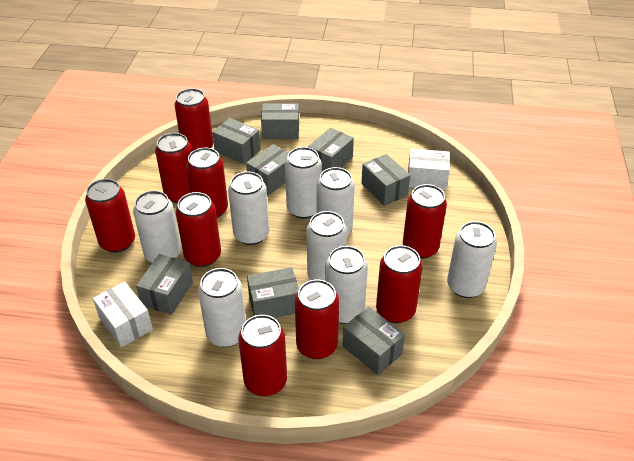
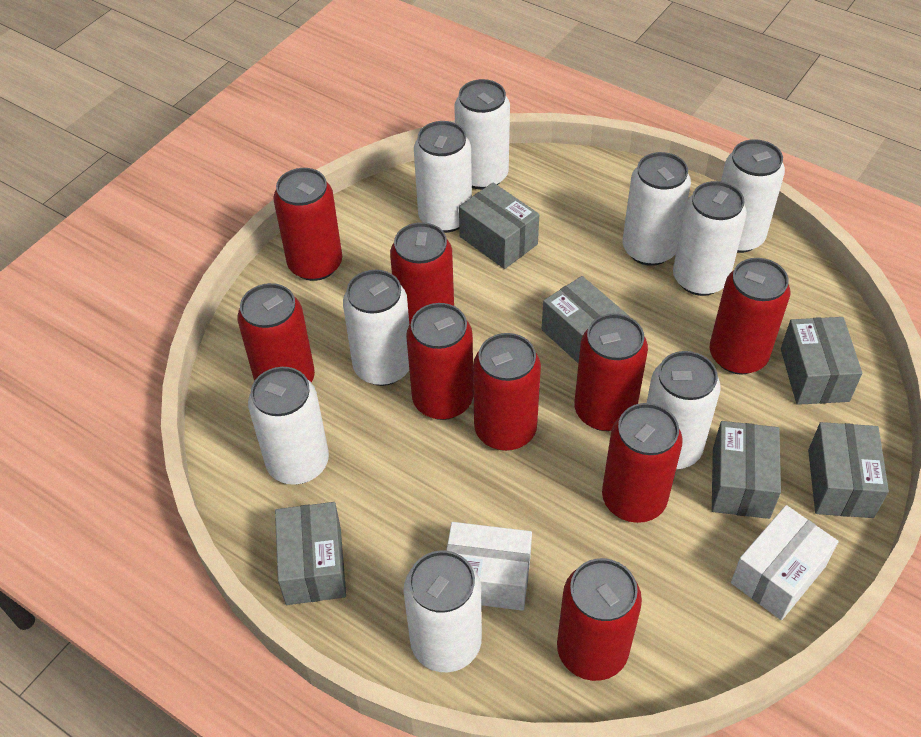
grey box: 8 -> 6
white can: 8 -> 9

